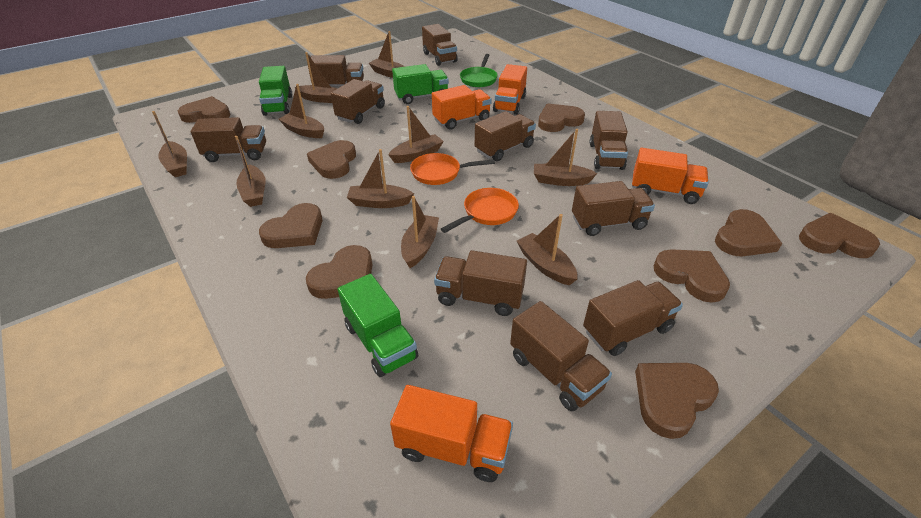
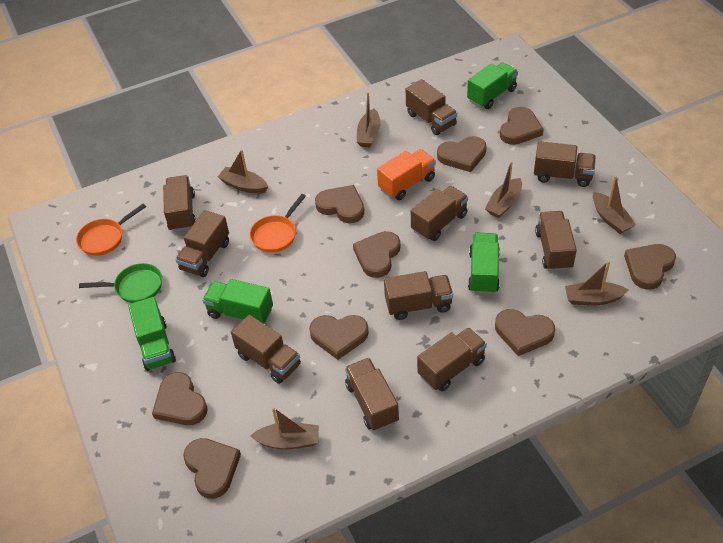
brown boat: 10 -> 6
green truck: 3 -> 4
orange truck: 4 -> 1

